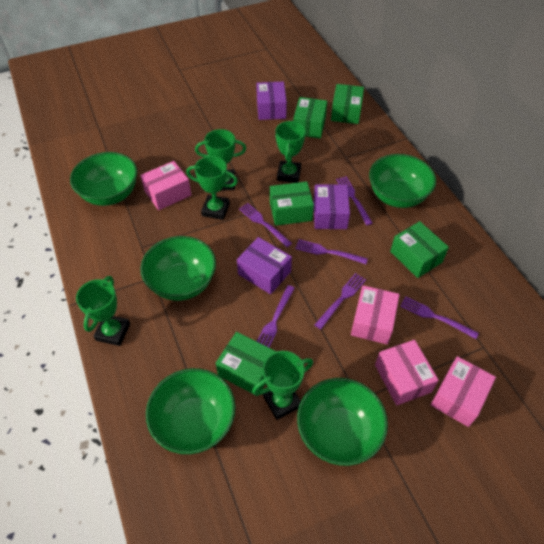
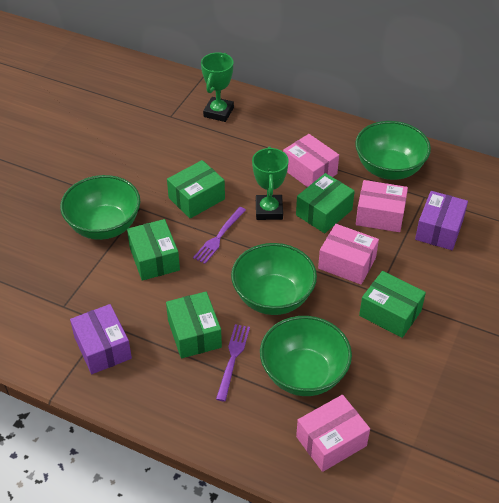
green bowl: 5 -> 4
green trophy: 5 -> 2
purple box: 3 -> 2
purple fork: 6 -> 2

